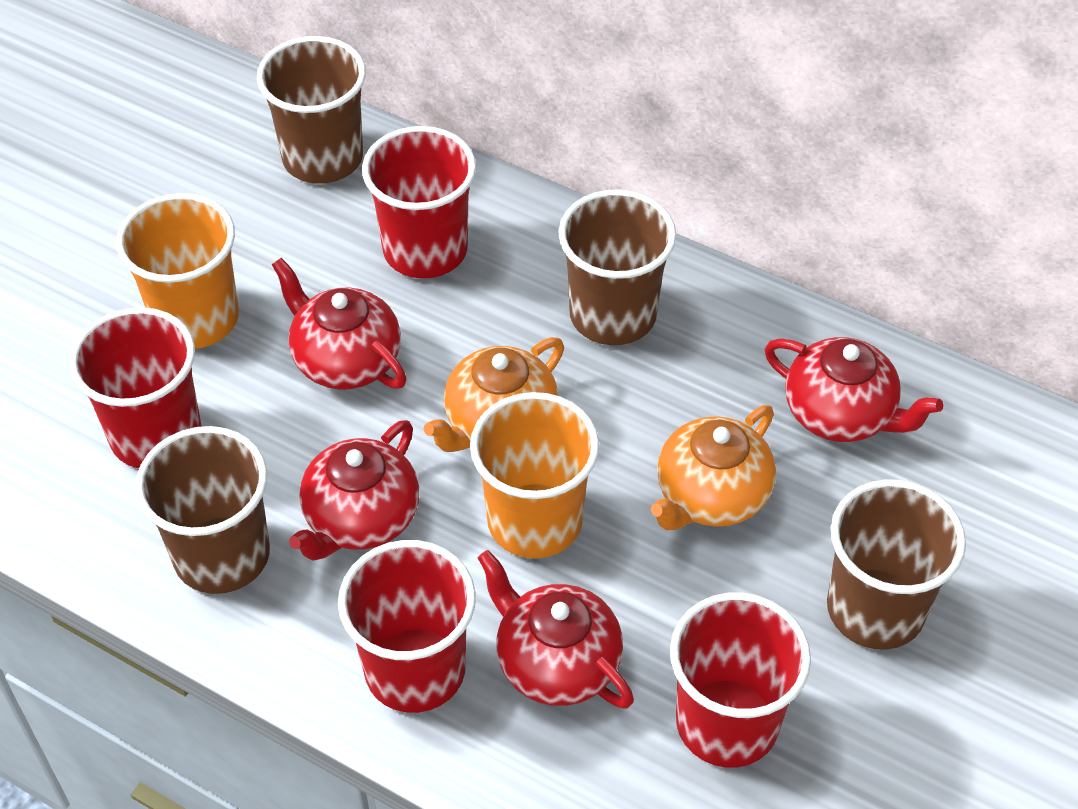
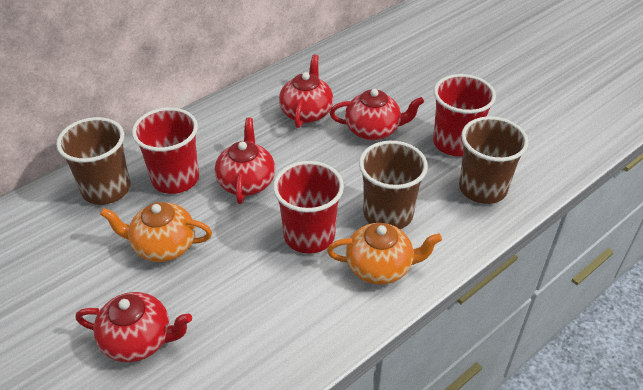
brown cup: 4 -> 3
orange cup: 2 -> 0
red cup: 4 -> 3

